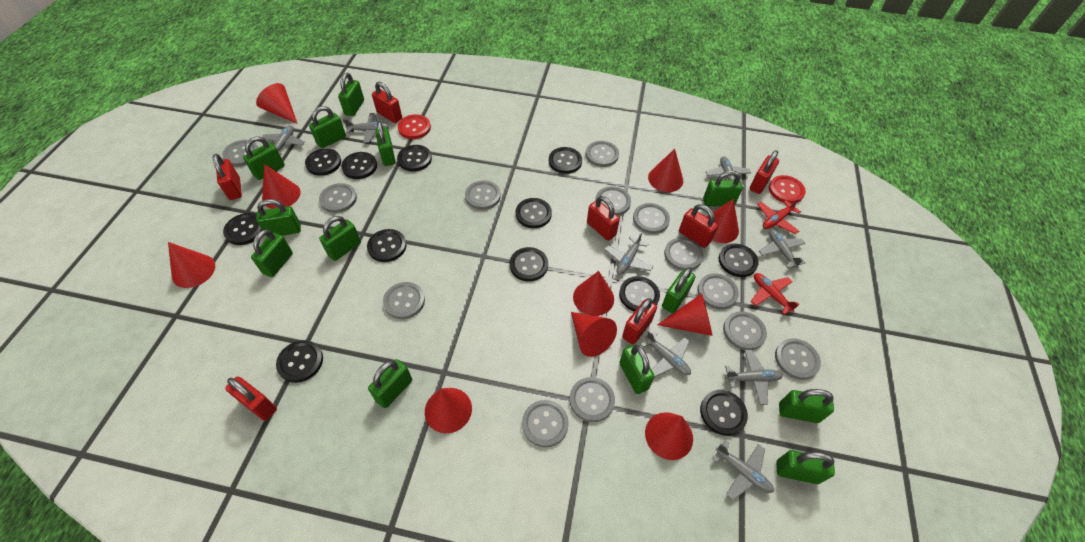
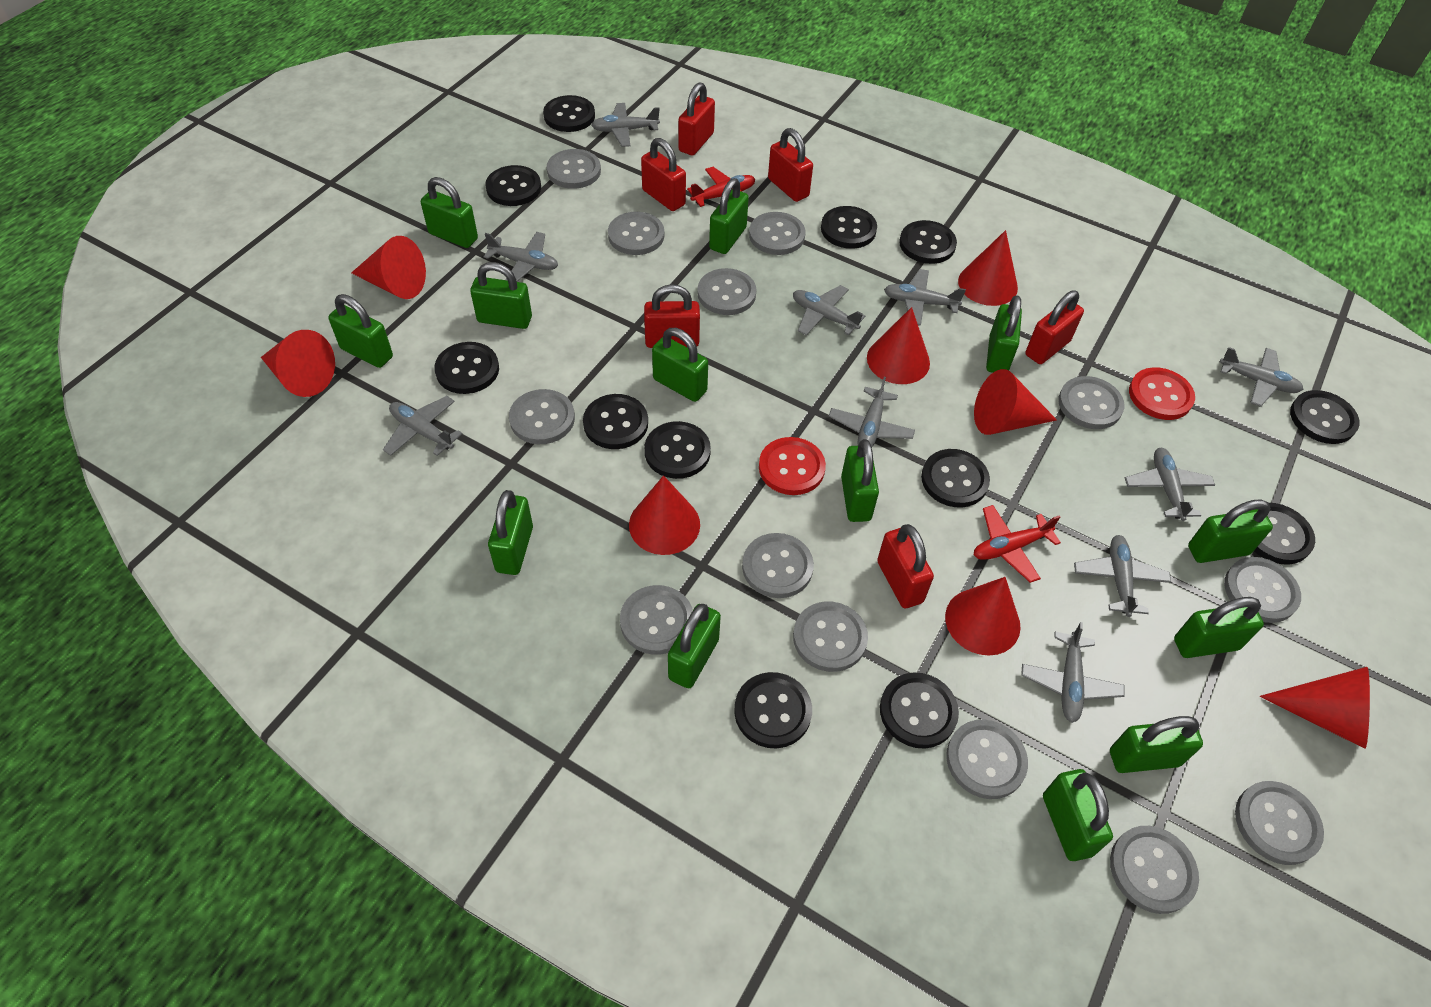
grey plane: 8 -> 10
red cone: 10 -> 8
red padlock: 7 -> 6

